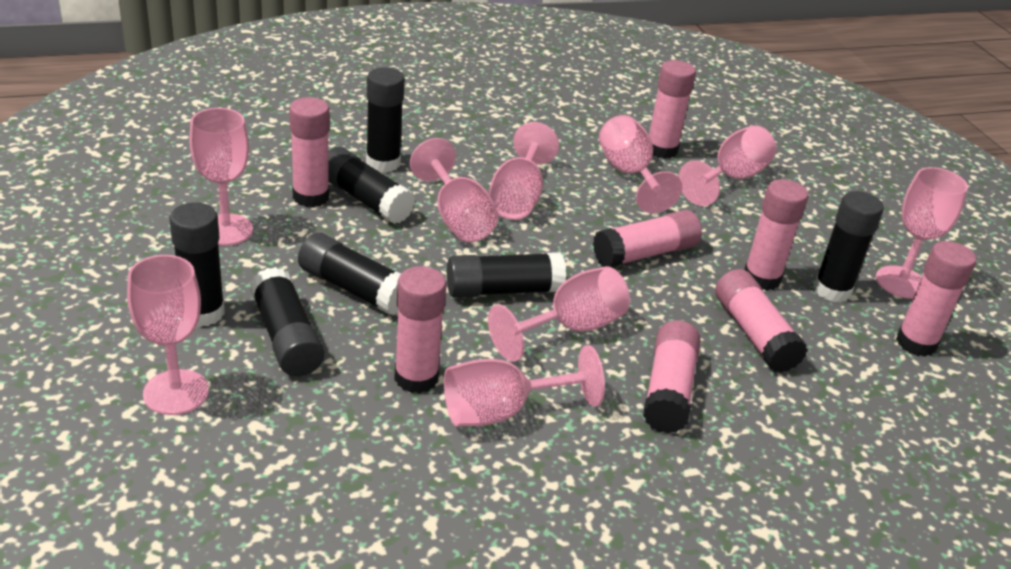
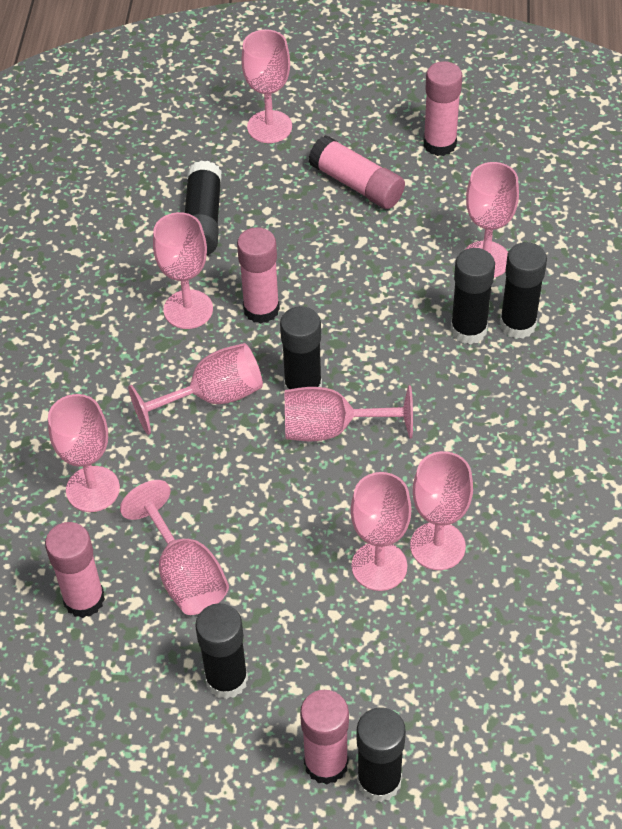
black glue stick: 7 -> 6
pink glue stick: 8 -> 5

